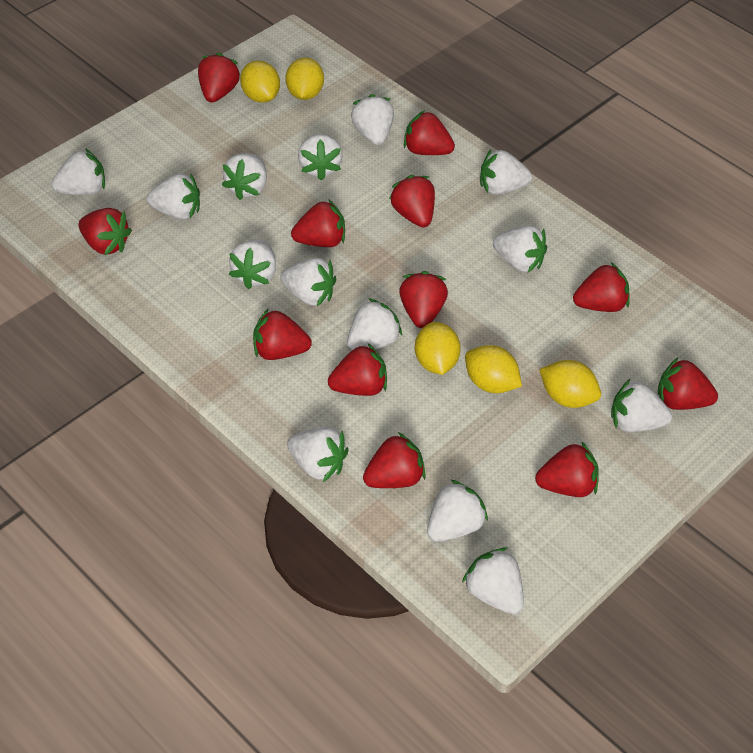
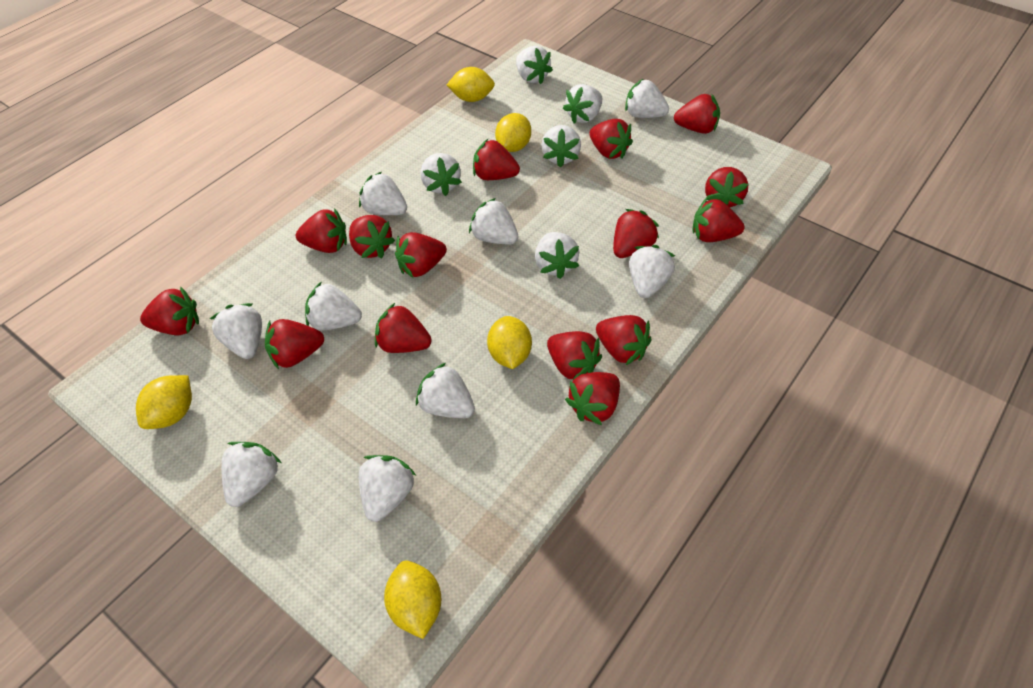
red strawberry: 12 -> 15

